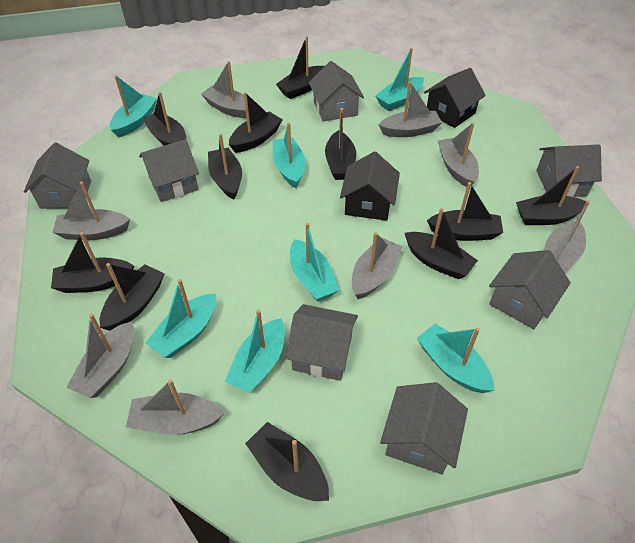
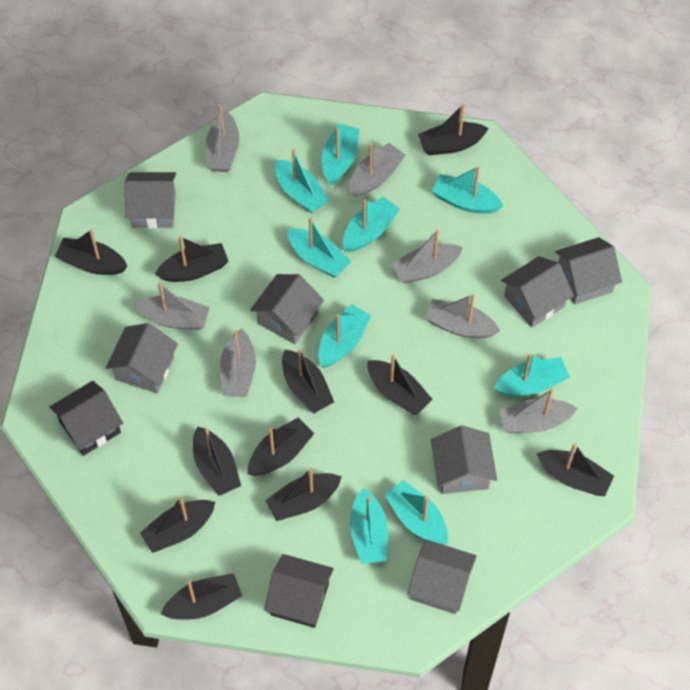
grey boat: 8 -> 7
turquoise boat: 7 -> 9

